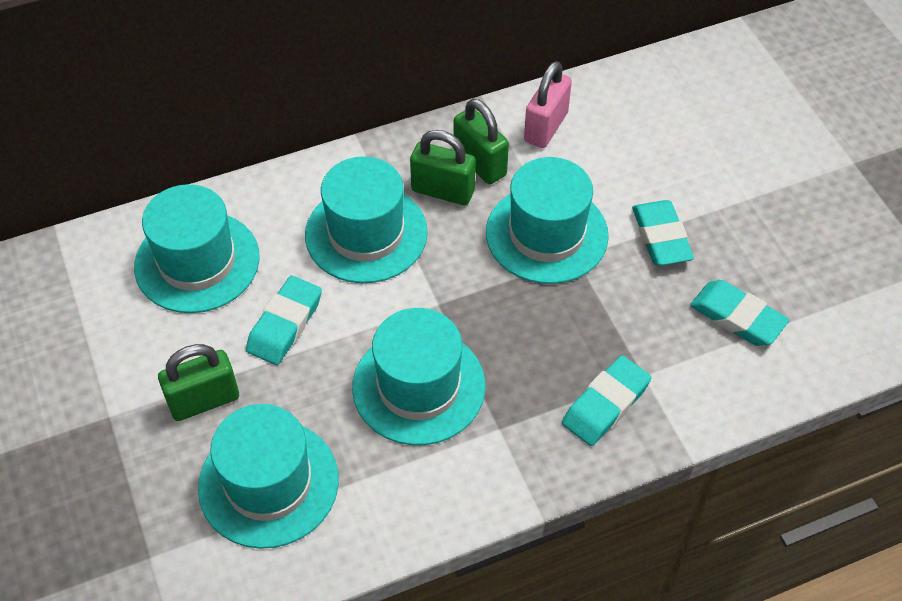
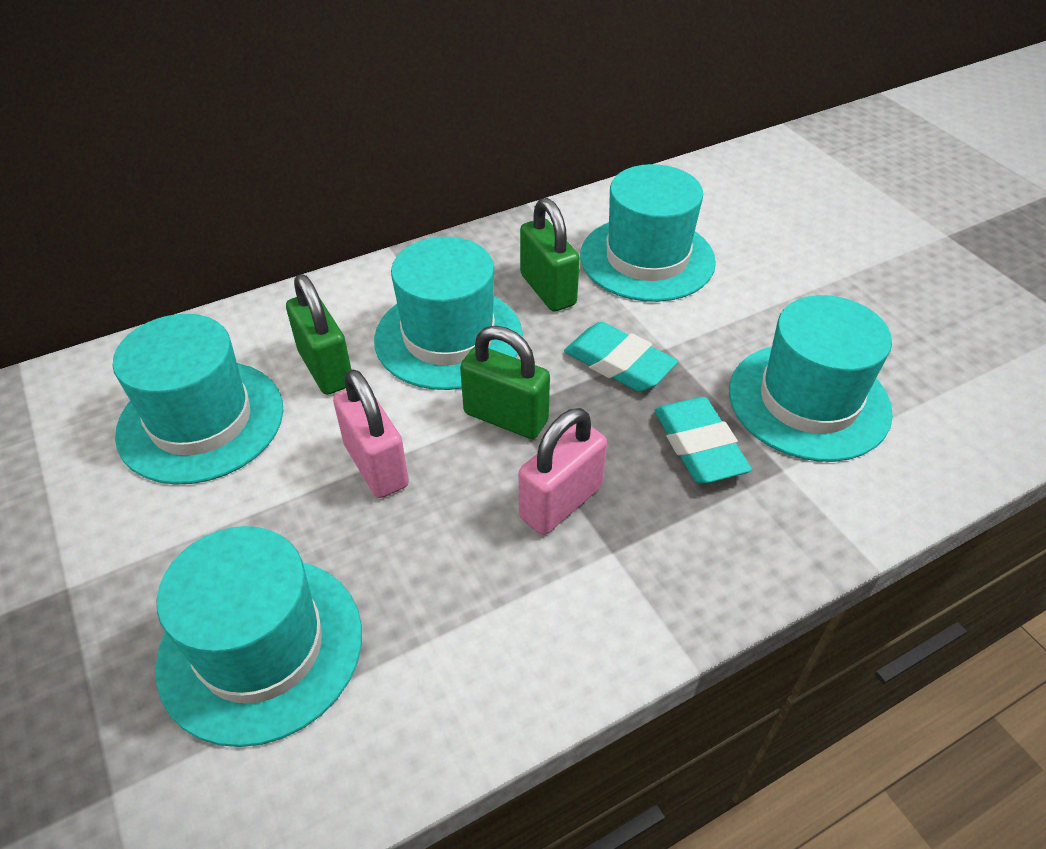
pink padlock: 1 -> 2
turquoise eraser: 4 -> 2

